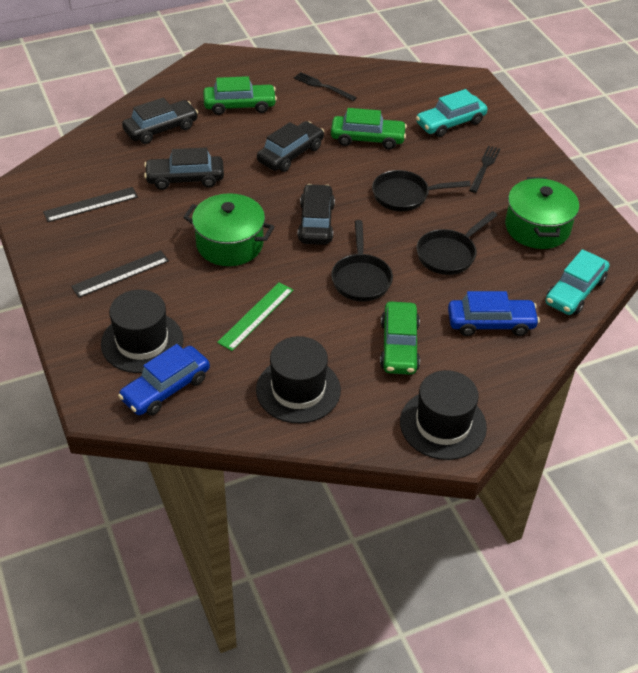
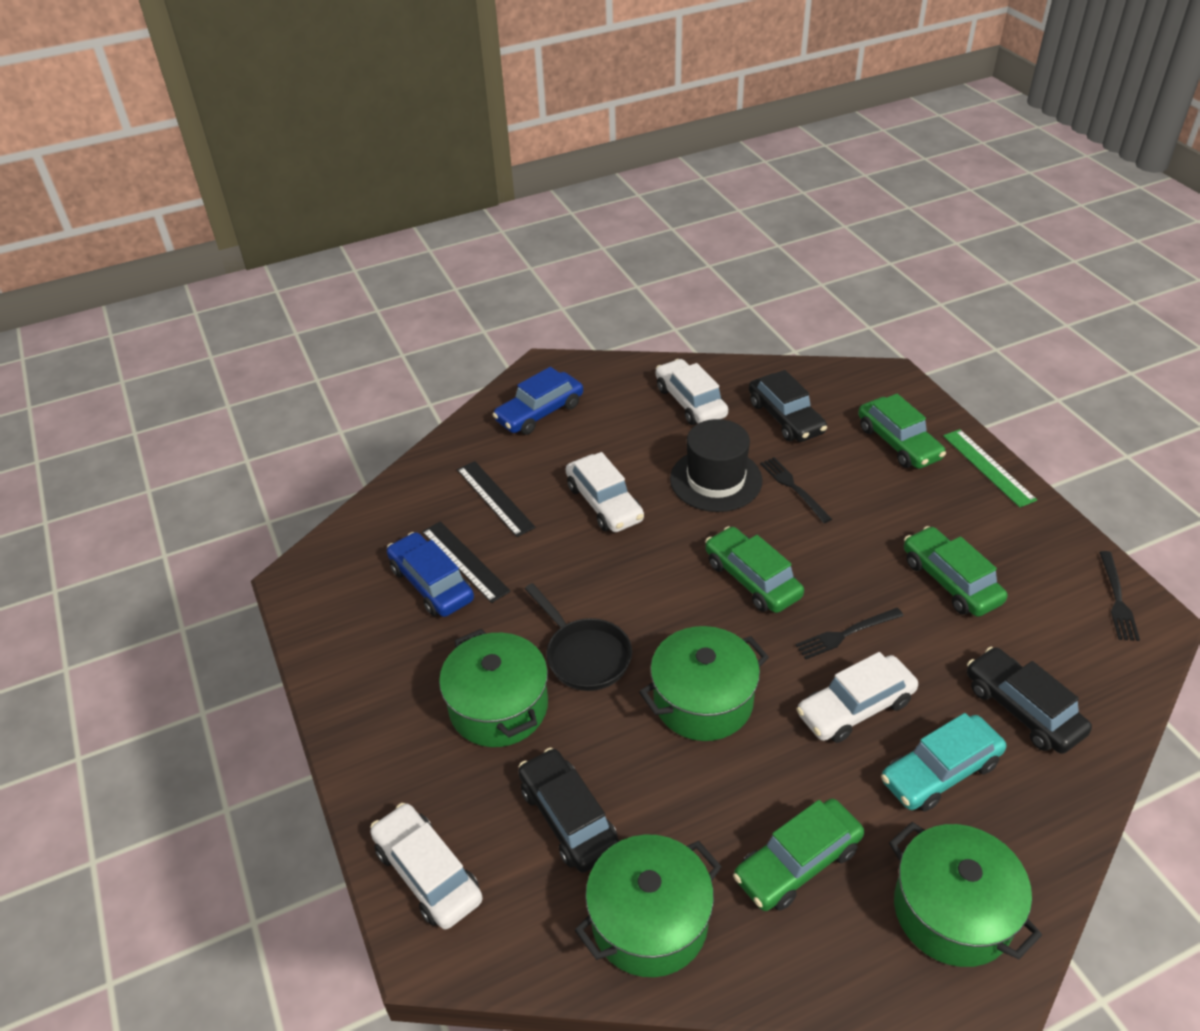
black car: 4 -> 3
black fork: 2 -> 3
black hat: 3 -> 1
black pan: 3 -> 1
green car: 3 -> 4
green pot: 2 -> 4
turquoise car: 2 -> 1
white car: 0 -> 4

